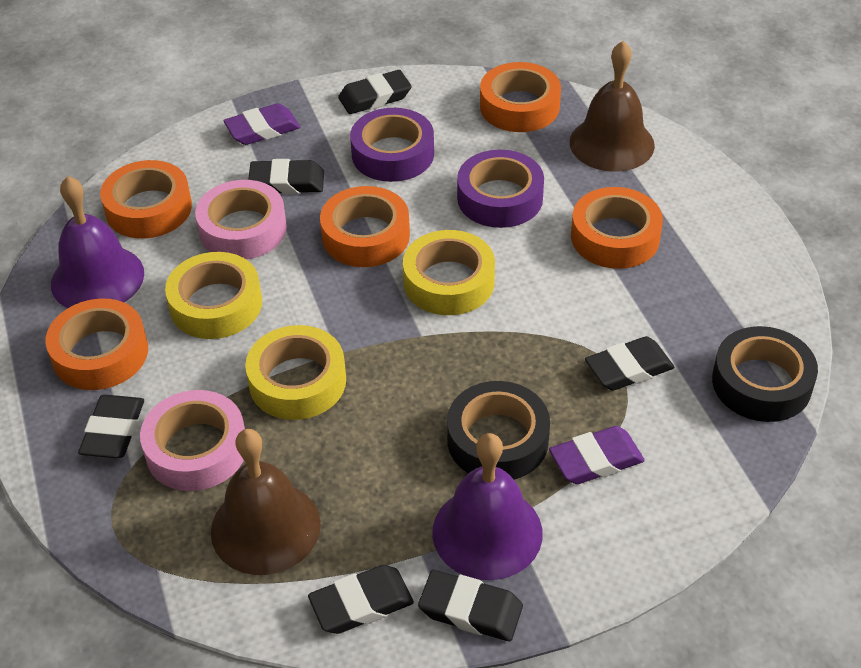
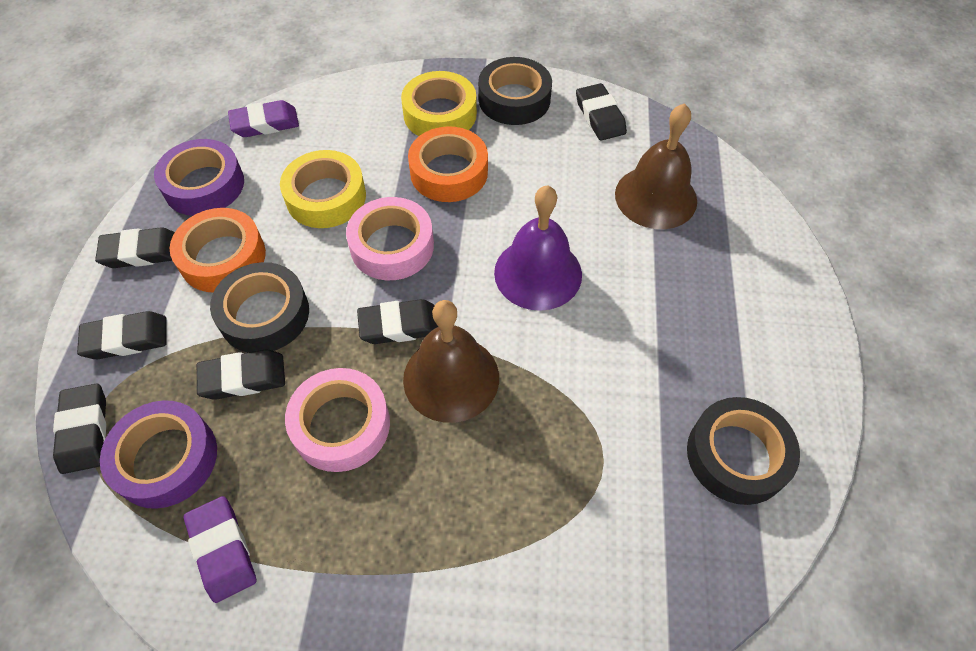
black tape: 2 -> 3
orange tape: 5 -> 2
purple bell: 2 -> 1
yellow tape: 3 -> 2

